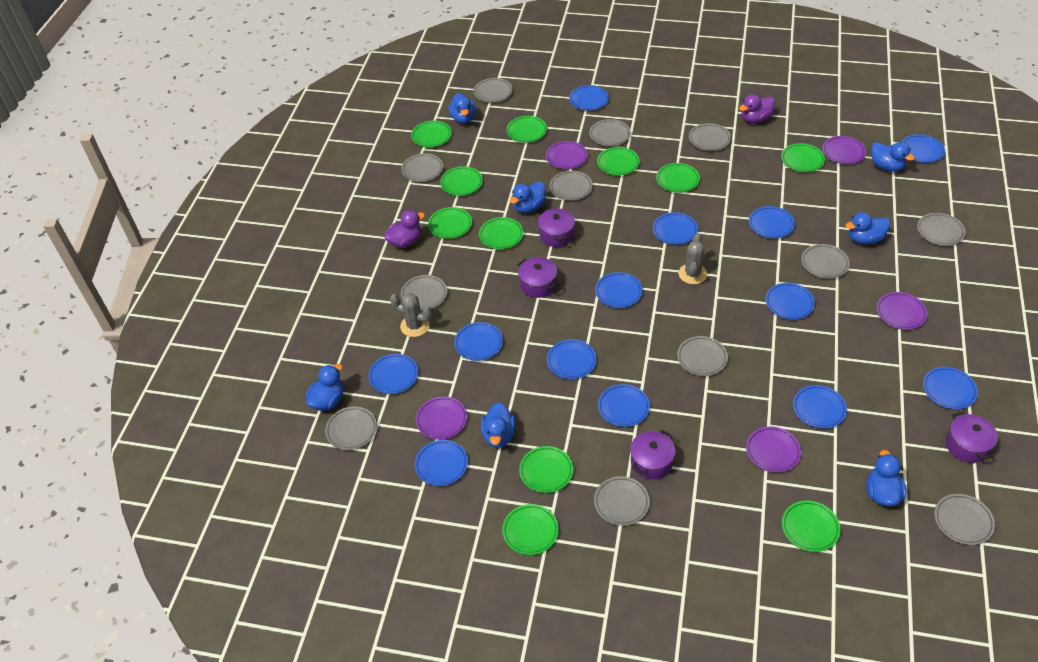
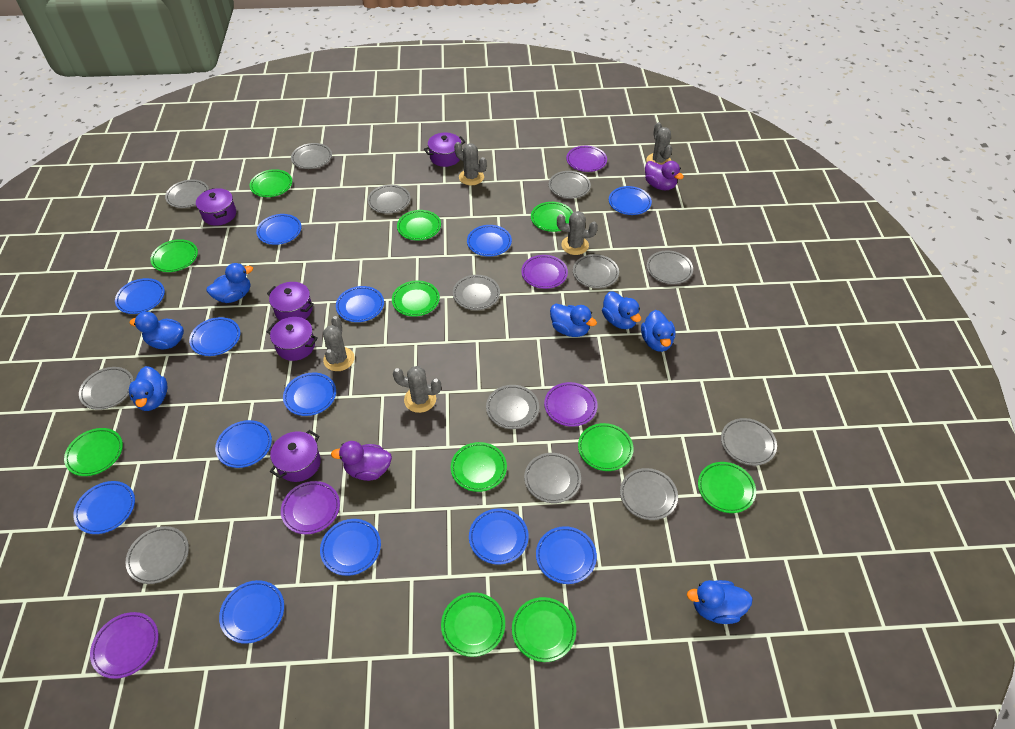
grey cactus: 2 -> 5
grey plate: 12 -> 13
purple pot: 4 -> 5

